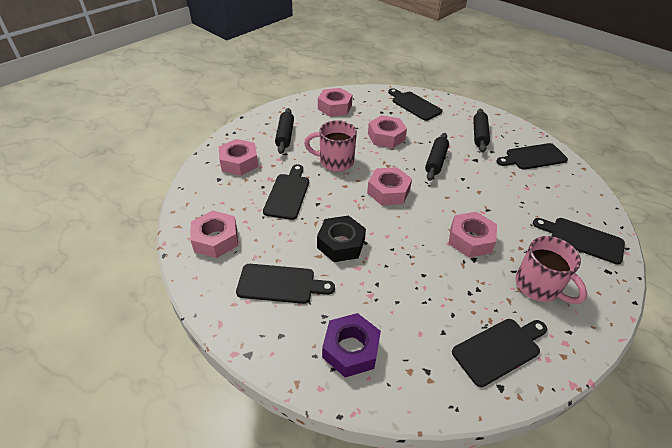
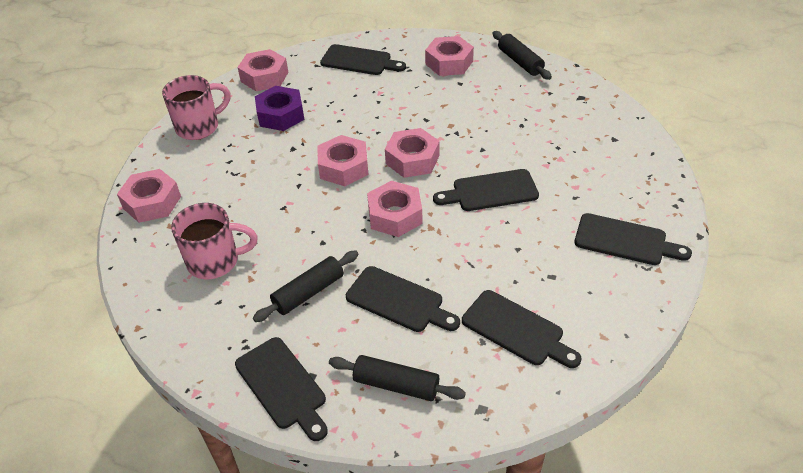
black nut: 1 -> 0

